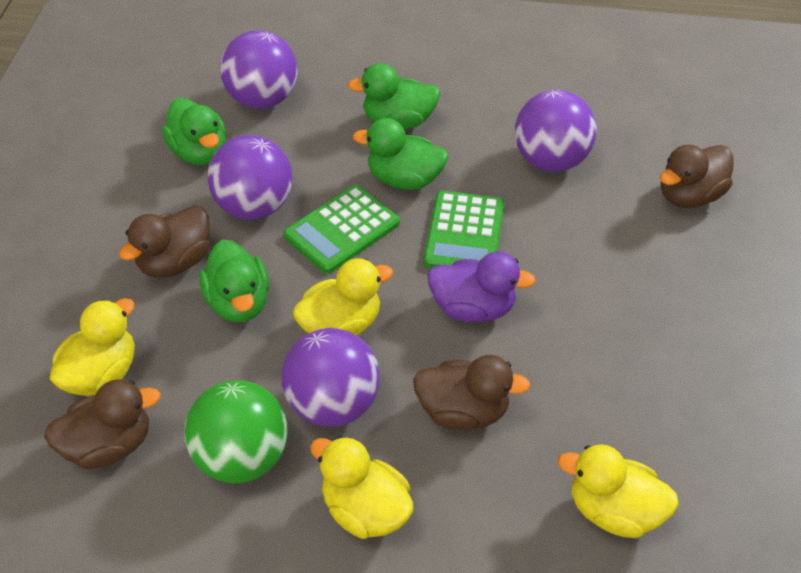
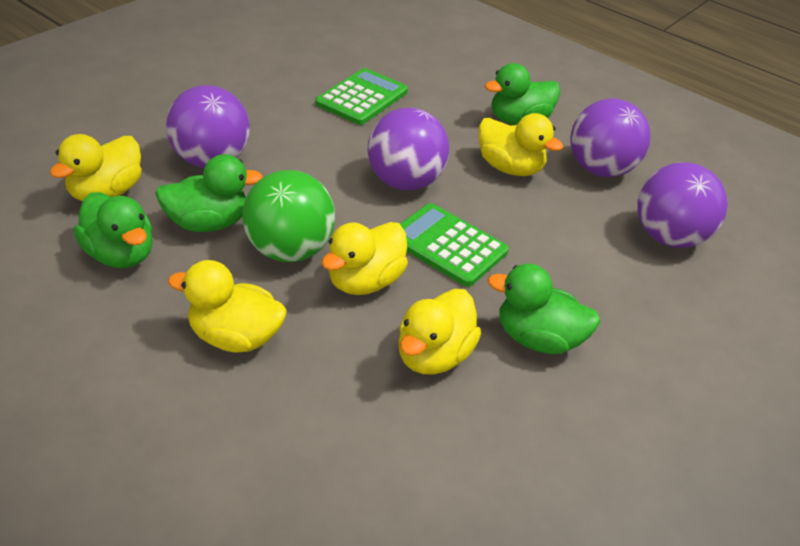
brown duck: 4 -> 0
purple duck: 1 -> 0
yellow duck: 4 -> 5

